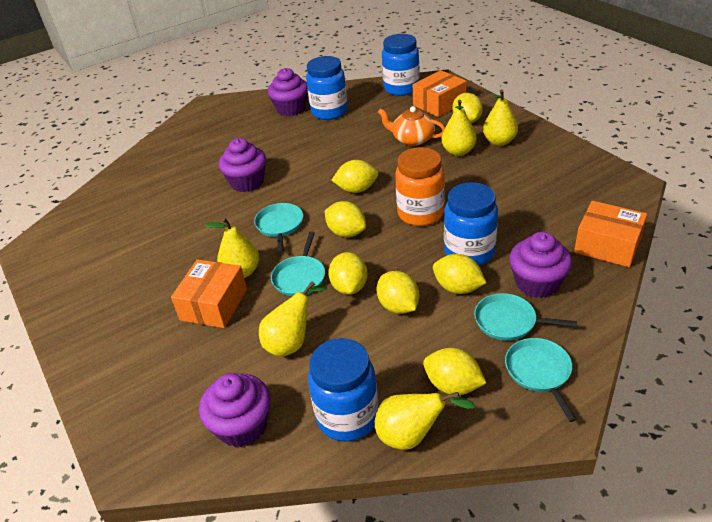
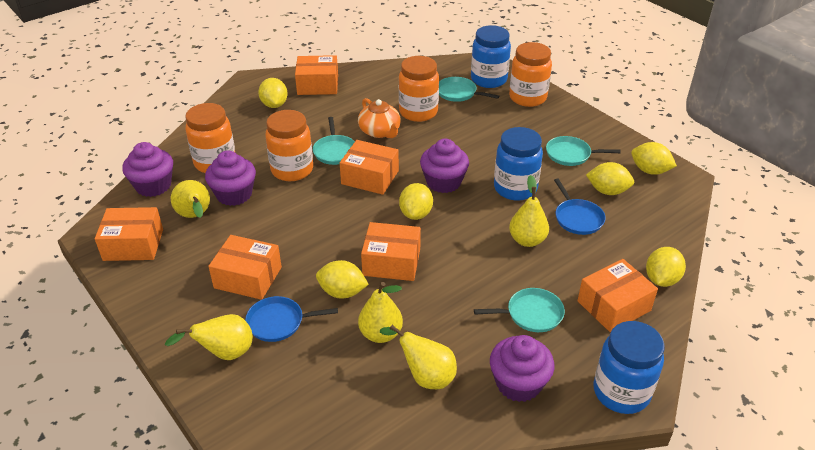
blue jar: 4 -> 3
blue pan: 0 -> 2
orange box: 3 -> 6
orange jar: 1 -> 4
yellow lemon: 7 -> 6

